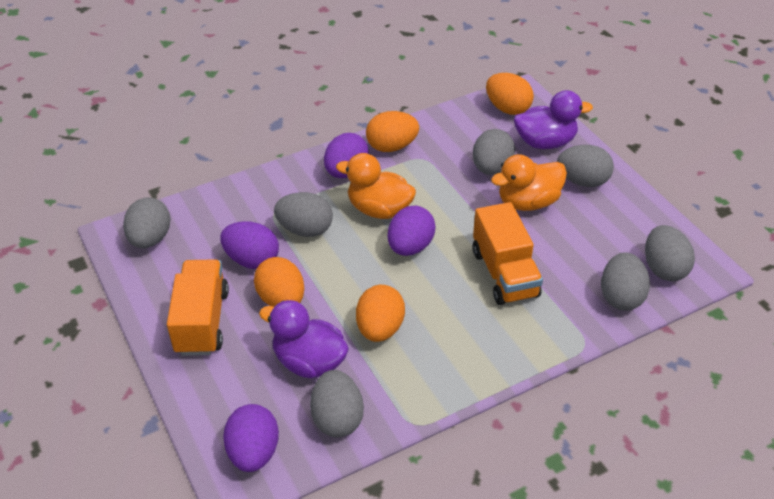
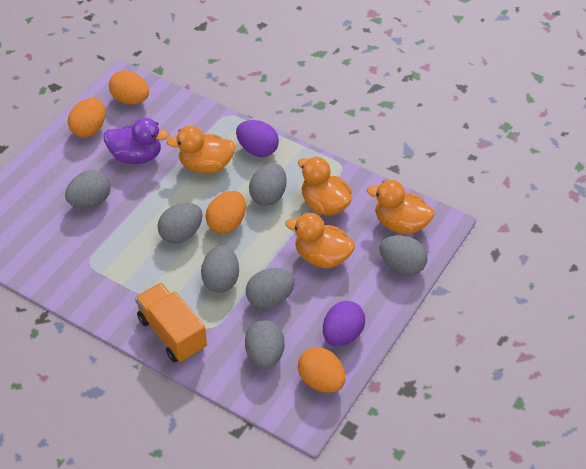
orange duck: 2 -> 4
orange truck: 2 -> 1
purple duck: 2 -> 1
purple egg: 4 -> 2

